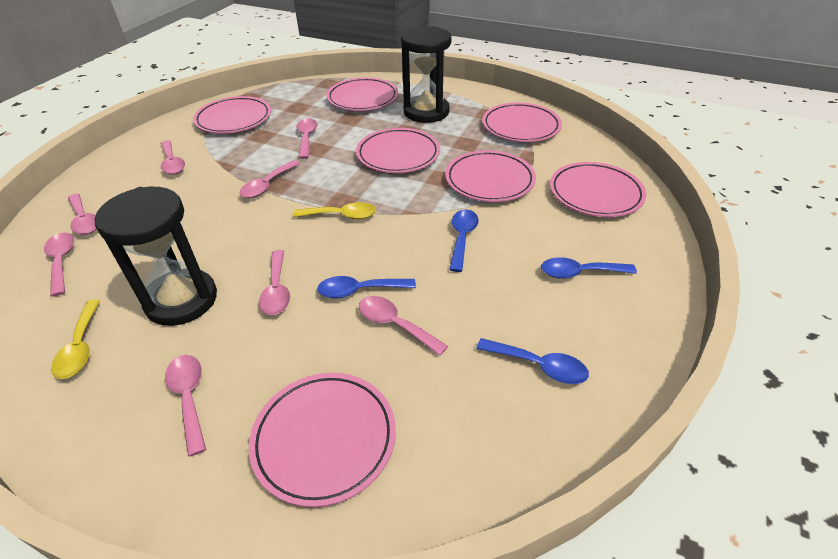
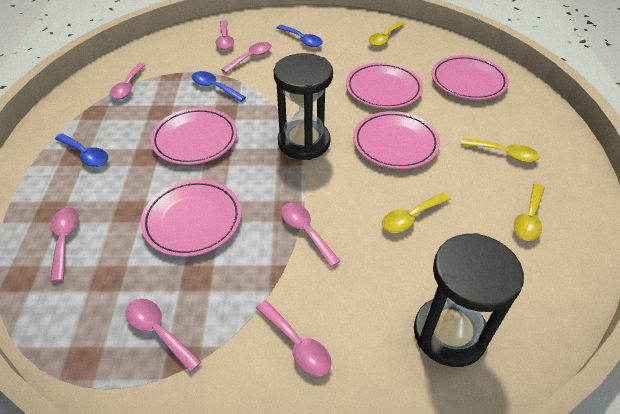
blue spoon: 4 -> 3
pink plate: 7 -> 5
pink spoon: 8 -> 7
yellow spoon: 2 -> 4

